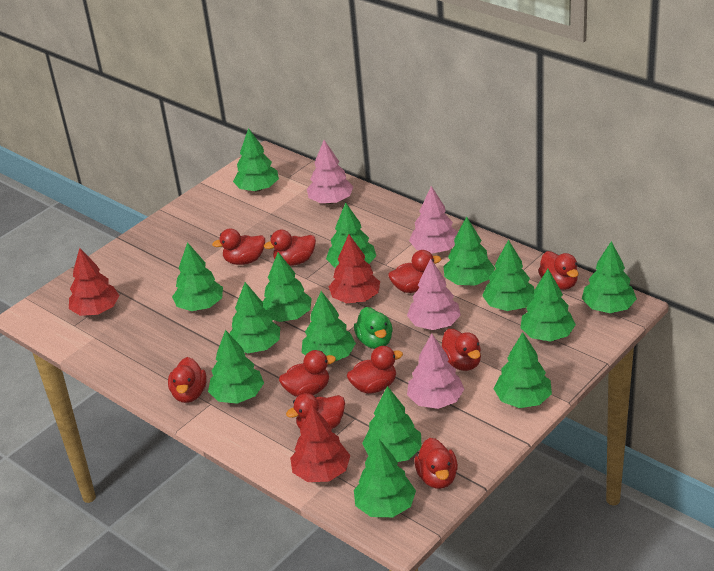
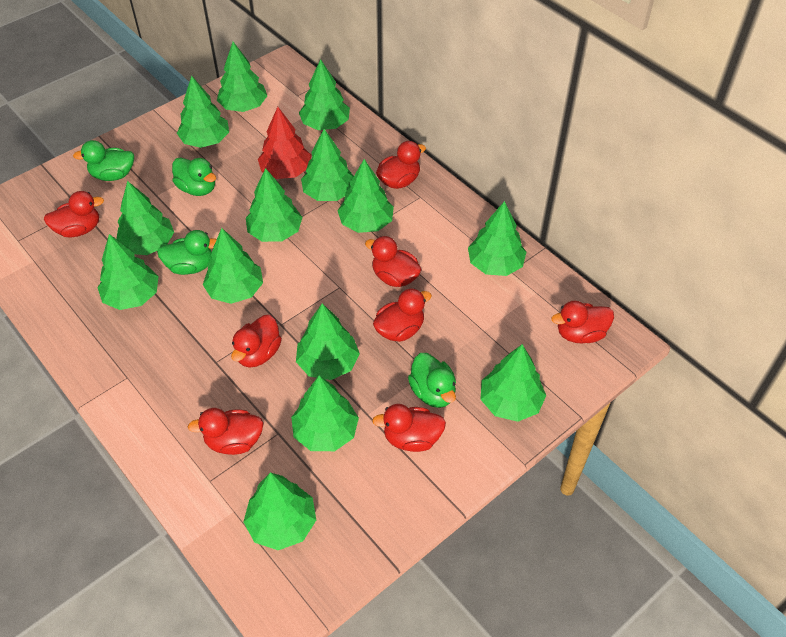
green duck: 1 -> 4
pink tree: 4 -> 0
red duck: 10 -> 8
red tree: 3 -> 1

